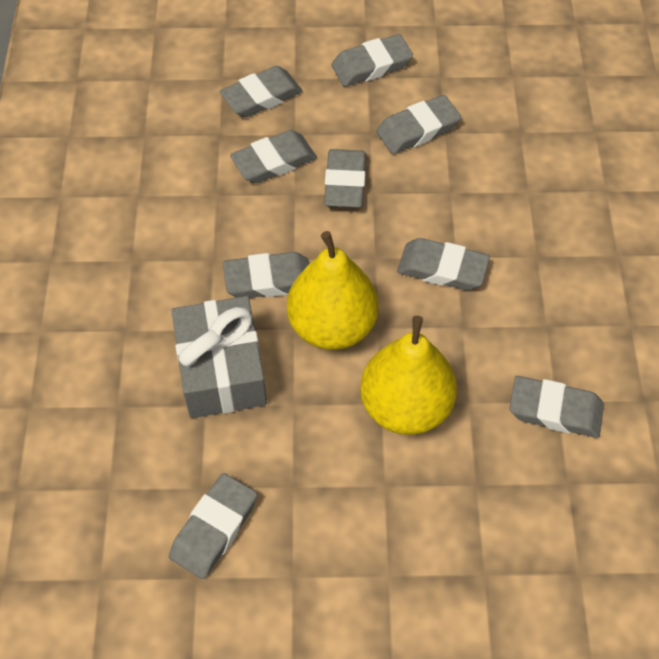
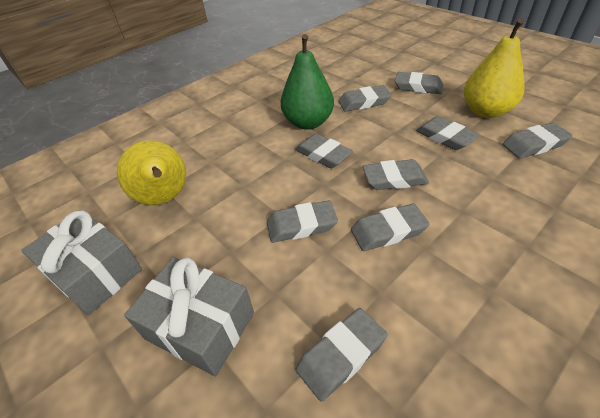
green pear: 0 -> 1
grey gift: 1 -> 2

